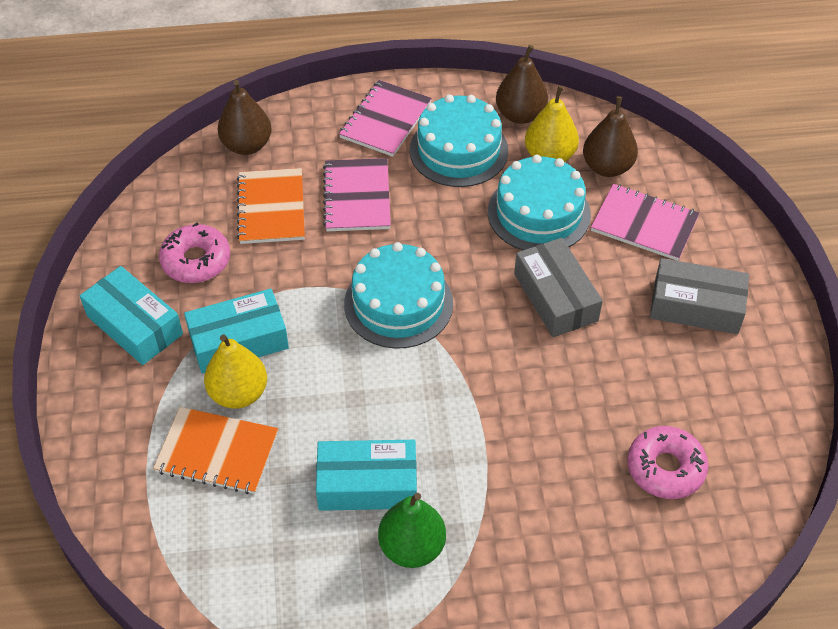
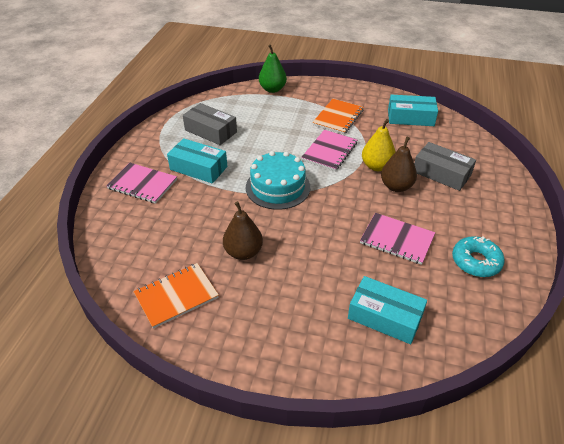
brown pear: 3 -> 2
pink donut: 2 -> 0
turquoise cake: 3 -> 1
turquoise donut: 0 -> 1
yellow pear: 2 -> 1

